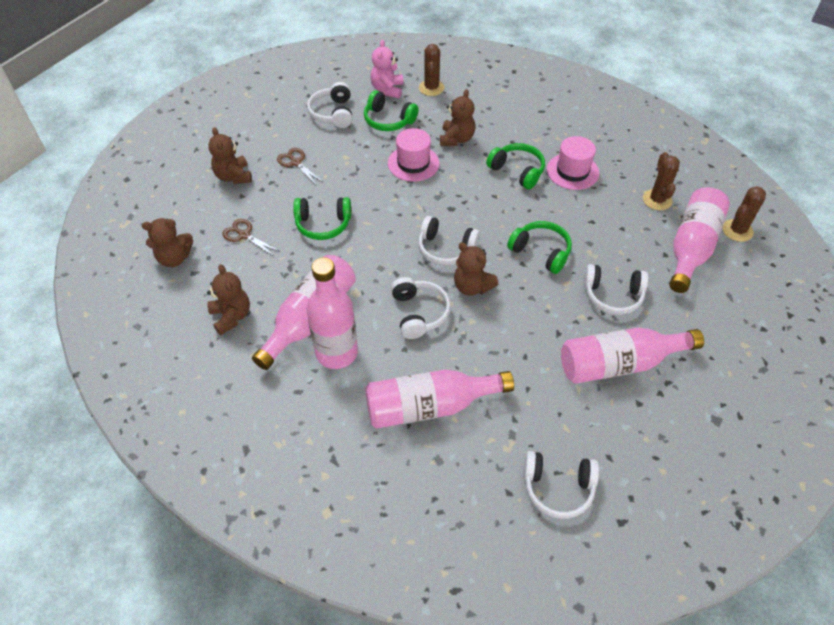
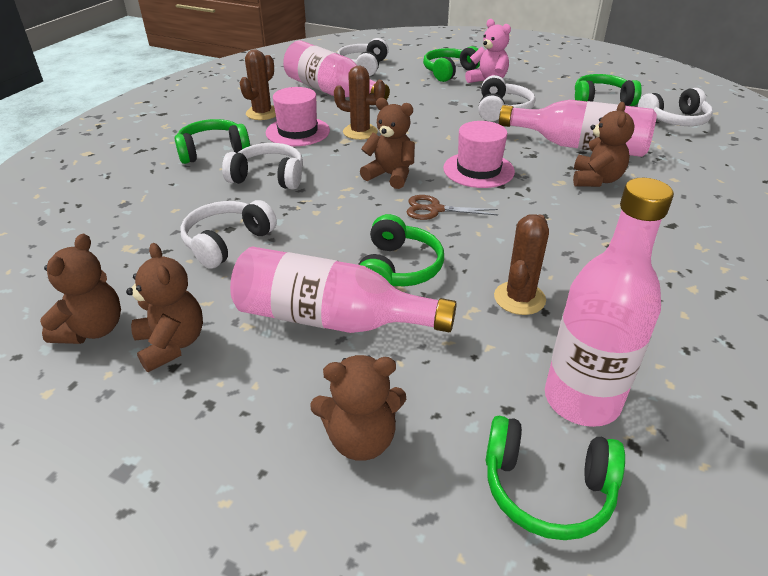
brown scissors: 2 -> 1
green headphones: 4 -> 5
pink bottle: 5 -> 4

